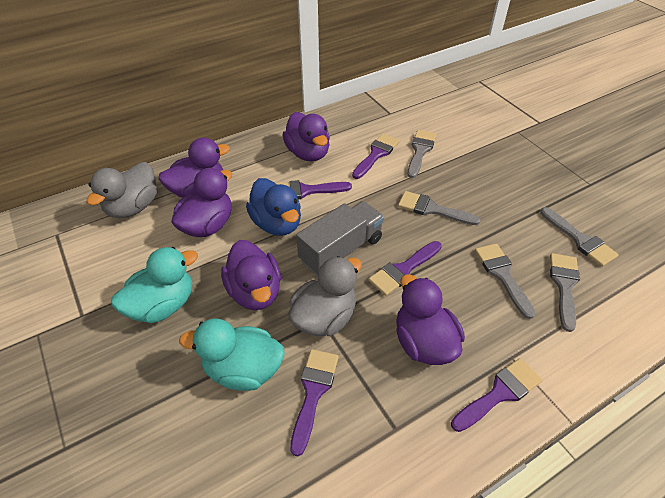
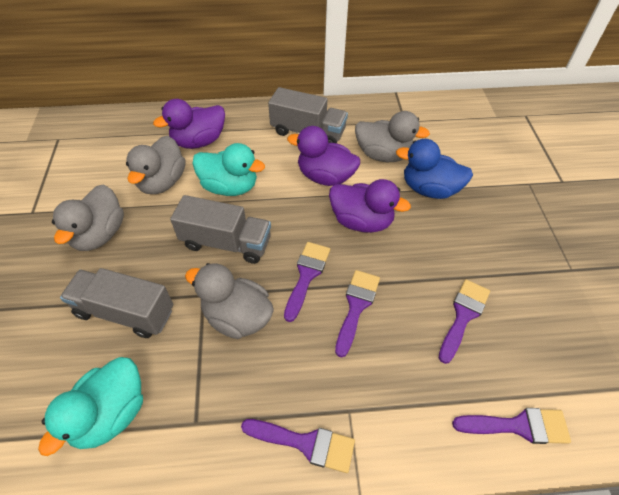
grey brush: 5 -> 0
grey duck: 2 -> 4
grey truck: 1 -> 3
purple duck: 5 -> 3

